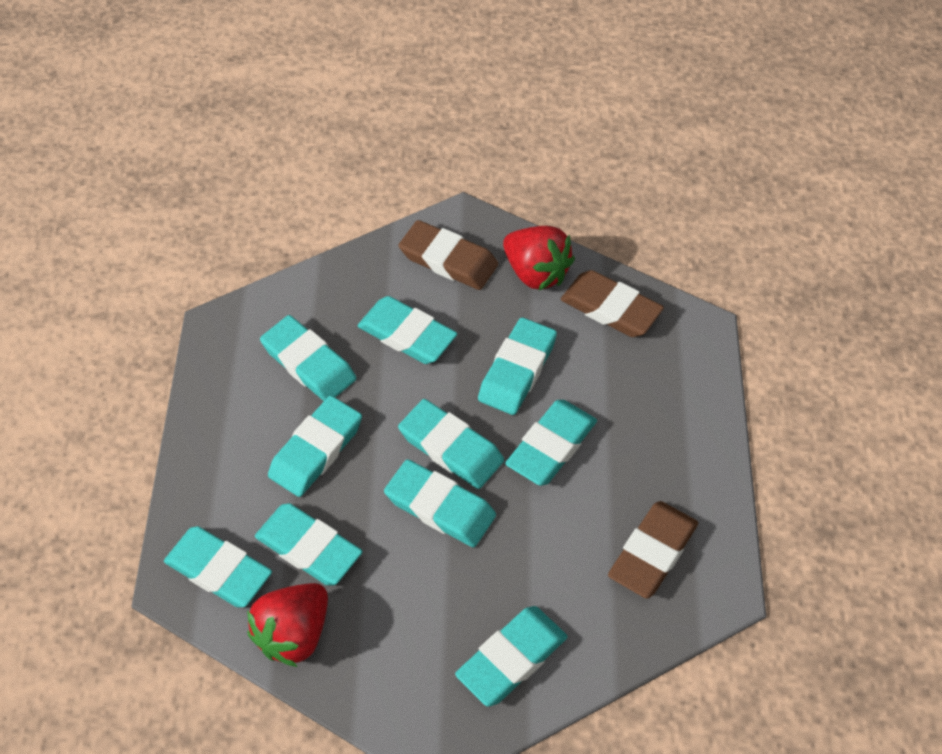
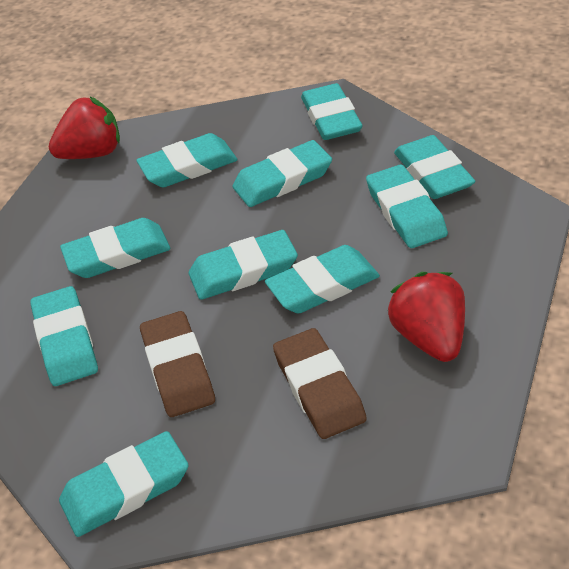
brown eraser: 3 -> 2

